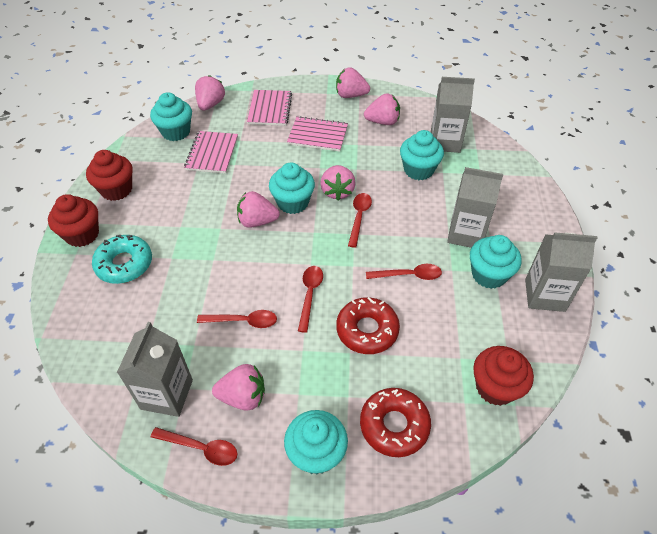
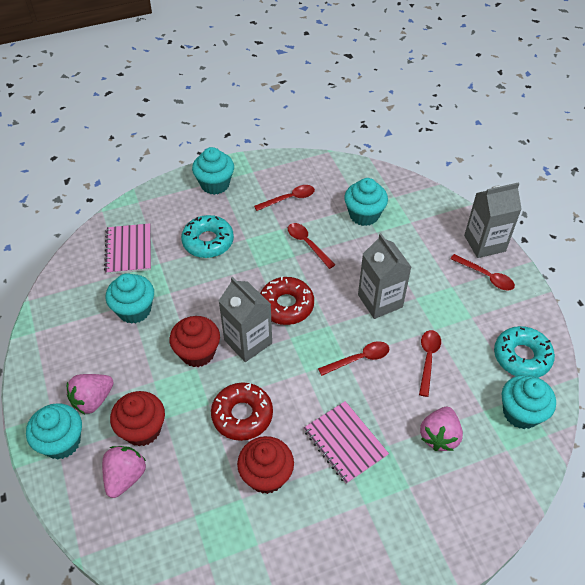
grey carton: 4 -> 3
pink notebook: 3 -> 2
pink strawberry: 6 -> 3
turquoise donut: 1 -> 2

